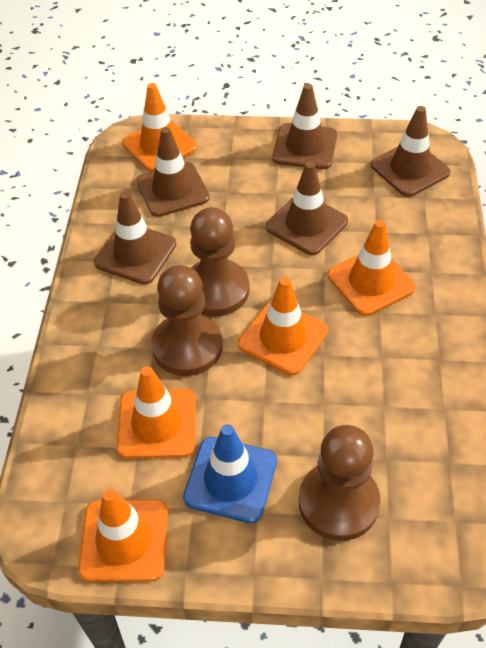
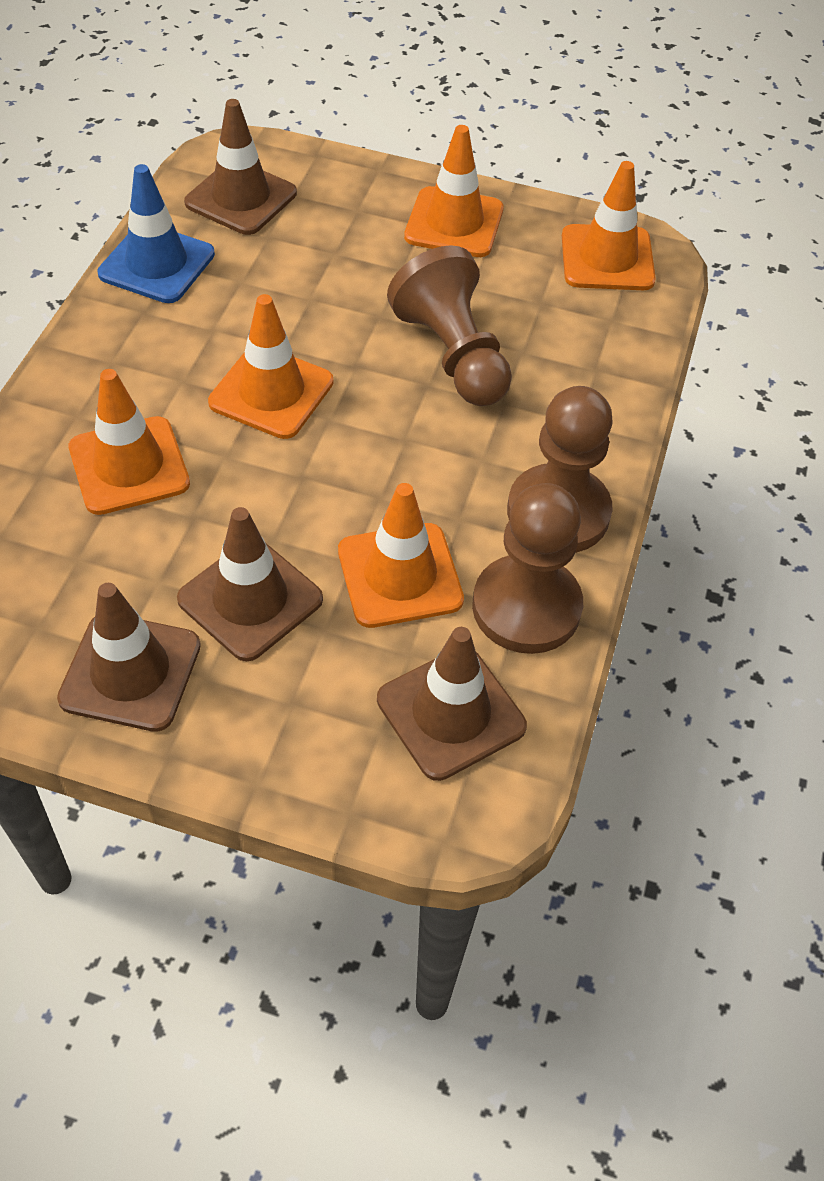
brown traffic cone: 5 -> 4

